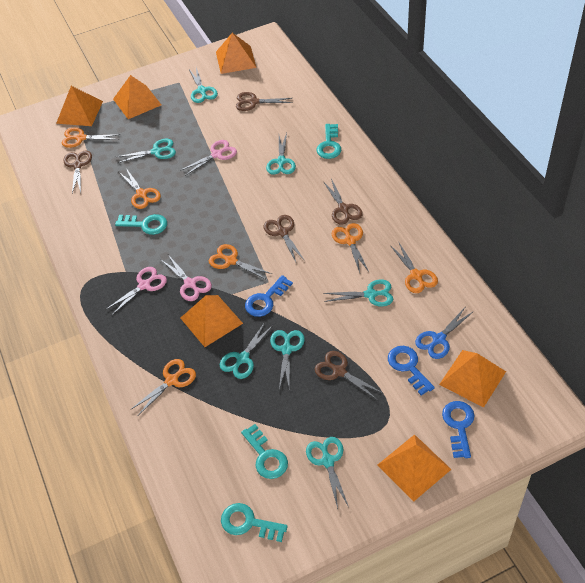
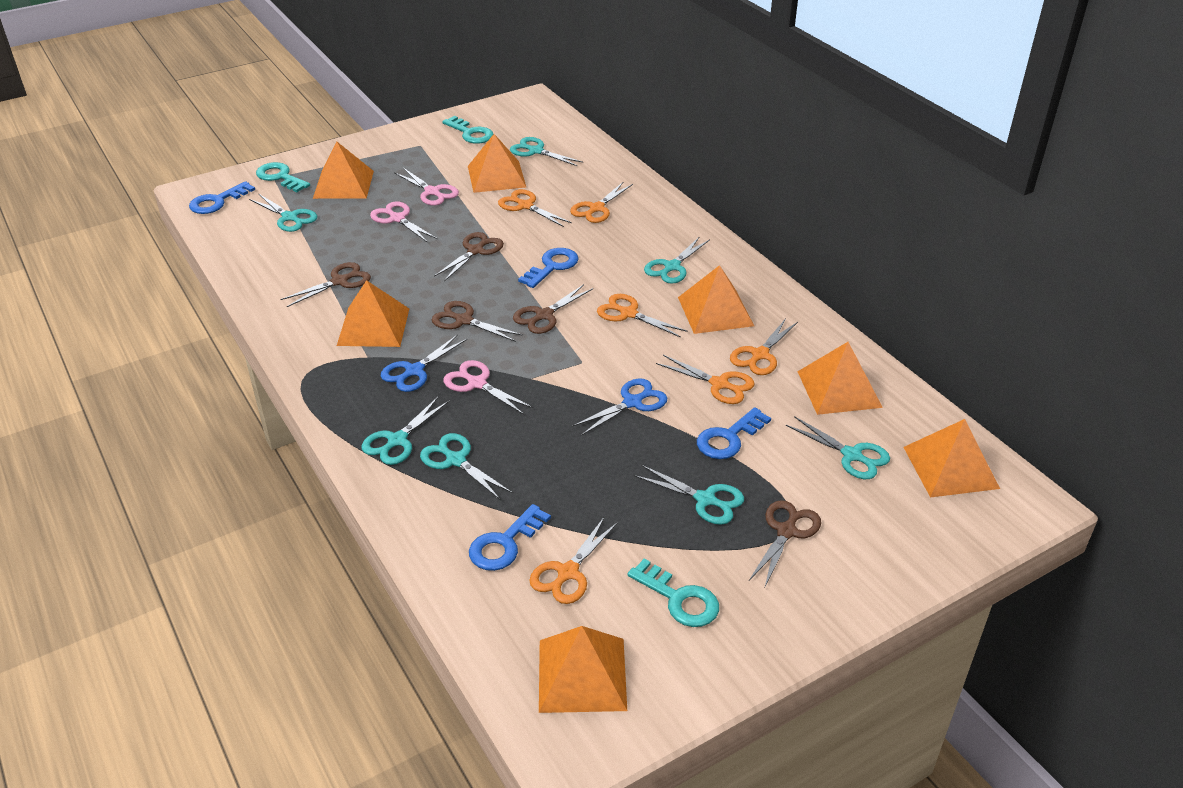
blue key: 3 -> 4
blue scissors: 1 -> 2
orange pyramid: 6 -> 7
turquoise key: 4 -> 3

